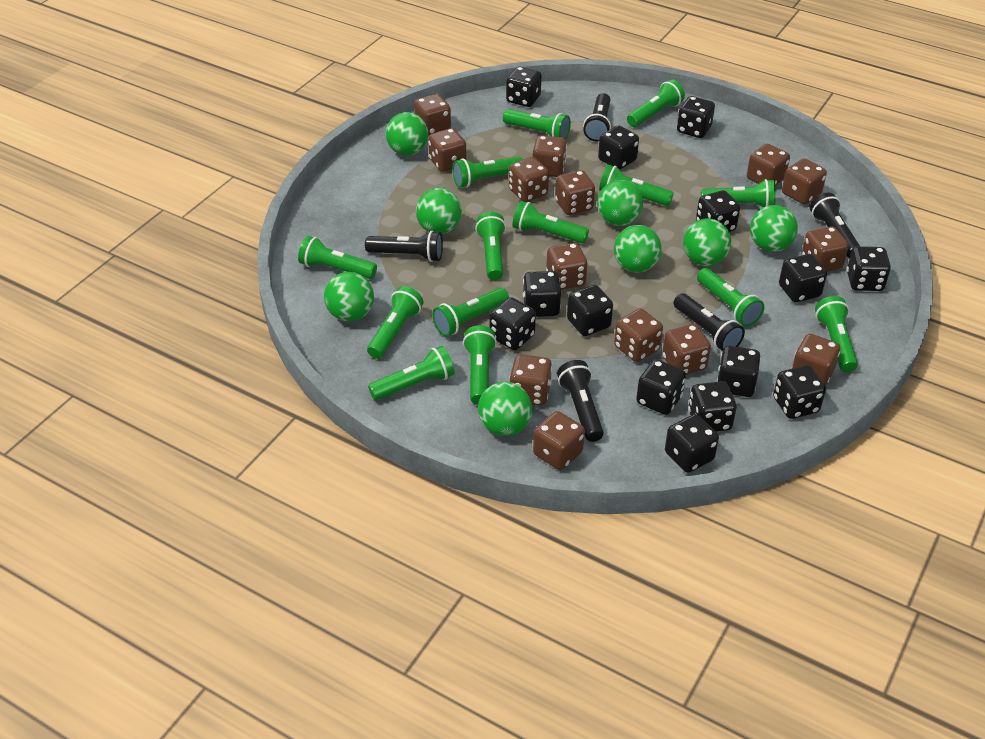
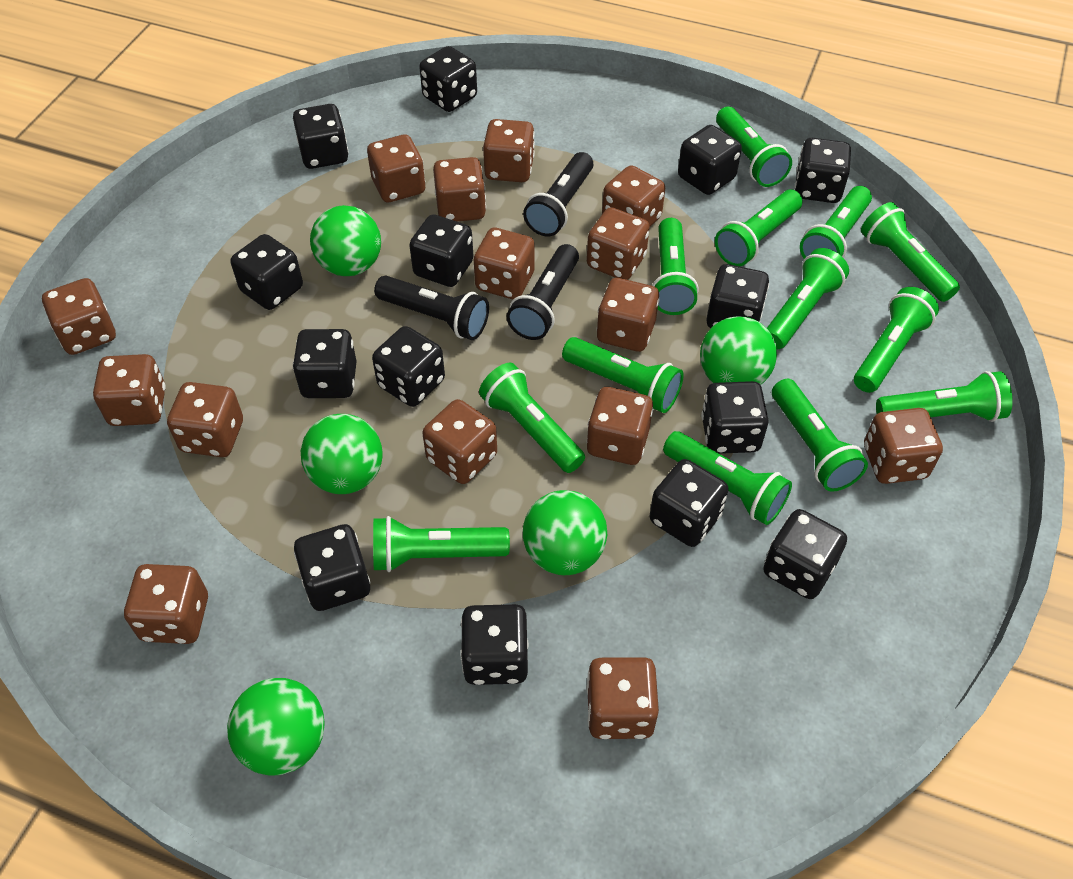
black flashlight: 5 -> 3
brown dice: 14 -> 15
green ball: 8 -> 5
green flashlight: 14 -> 13

